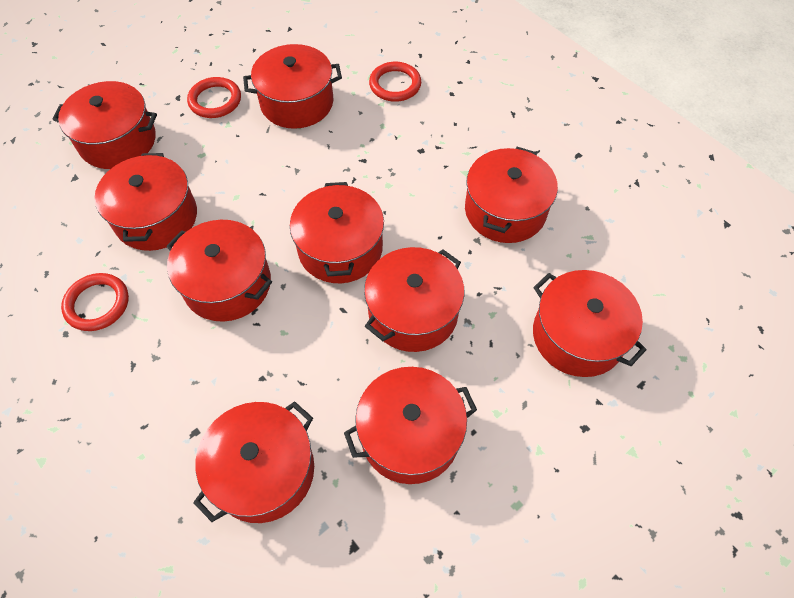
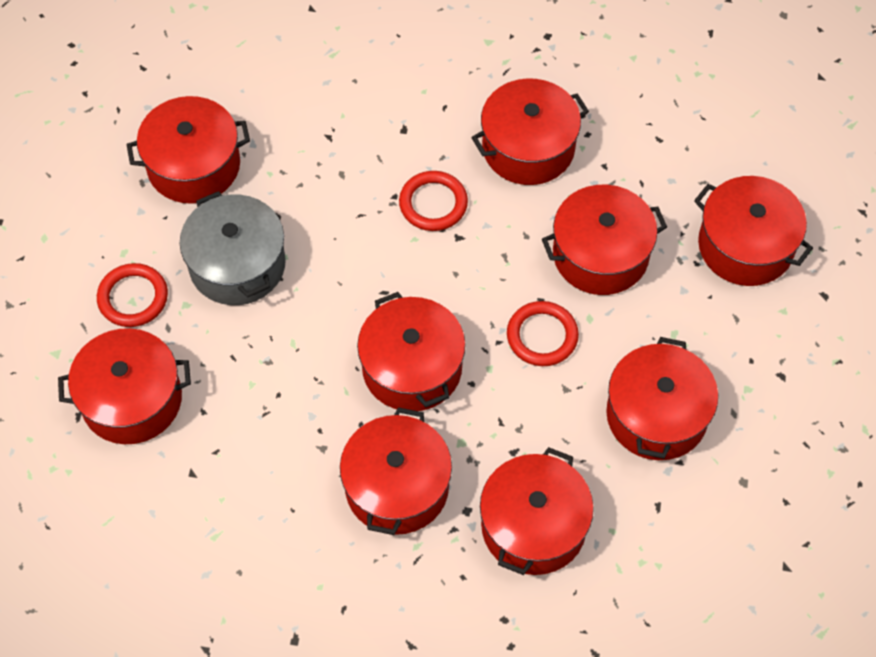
grey pot: 0 -> 1
red pot: 10 -> 9

